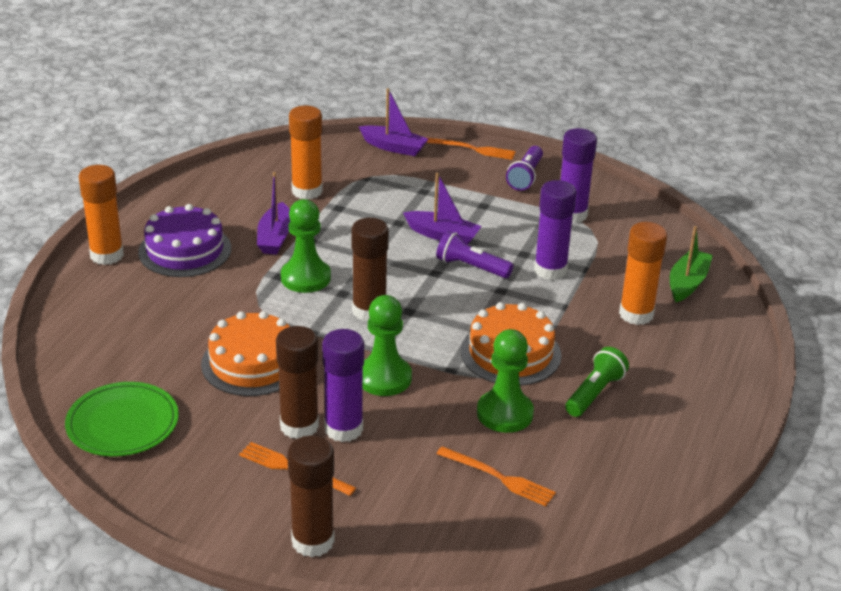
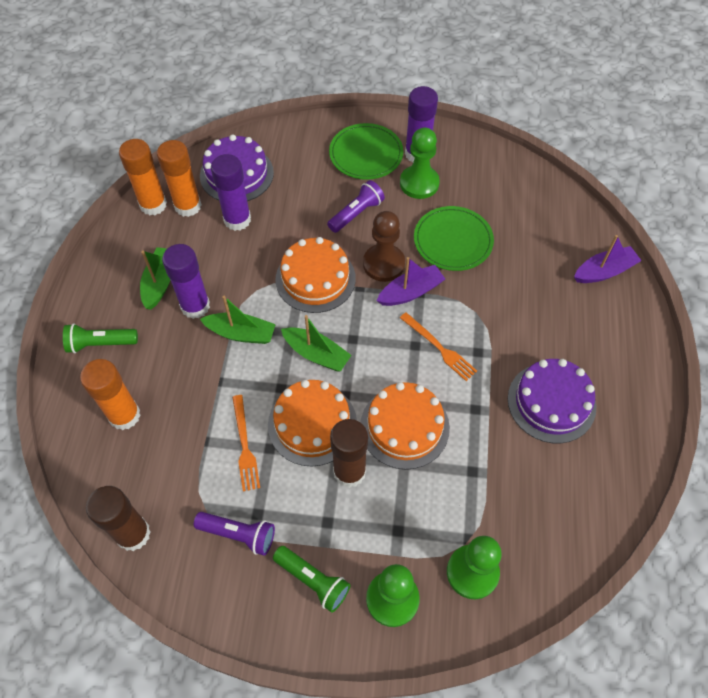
brown glue stick: 3 -> 2
brown pawn: 0 -> 1
green boat: 1 -> 3
green flashlight: 1 -> 2
green plate: 1 -> 2
orange cake: 2 -> 3
orange fork: 3 -> 2
purple boat: 3 -> 2
purple cake: 1 -> 2

